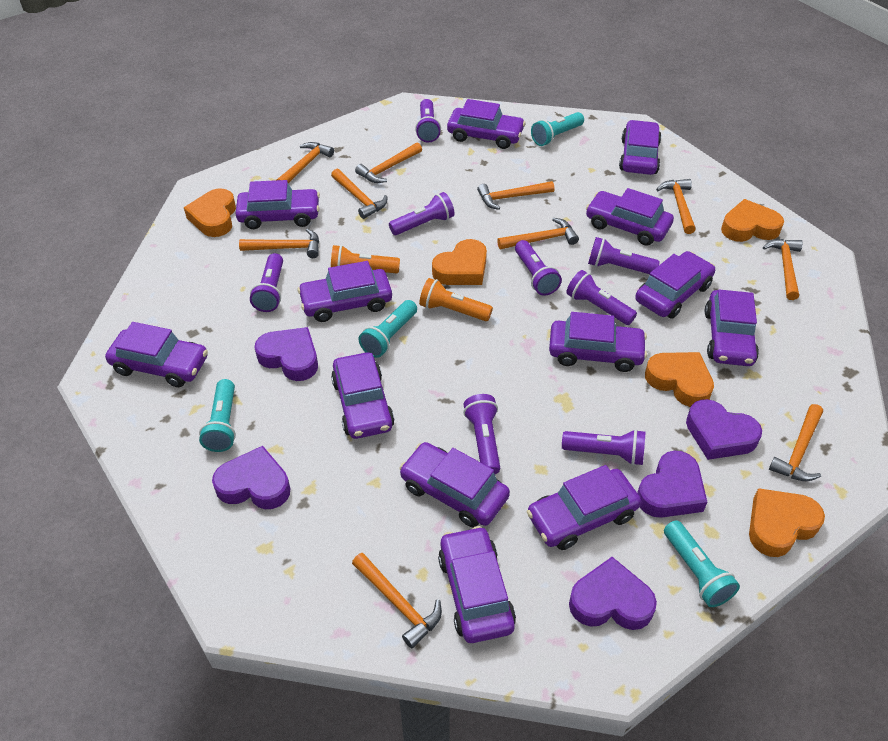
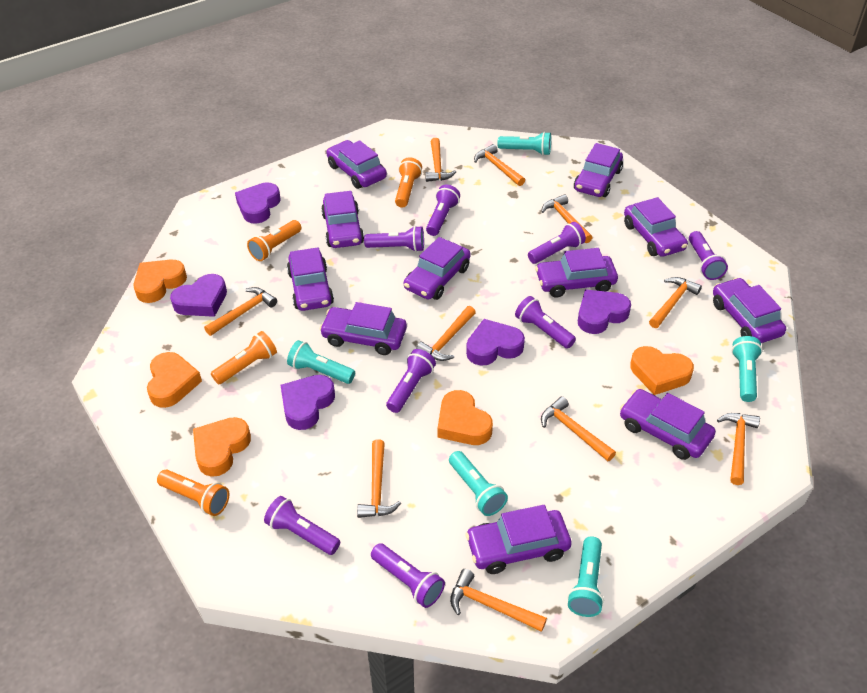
orange flashlight: 2 -> 4
purple car: 13 -> 11
turquoise flashlight: 4 -> 5

